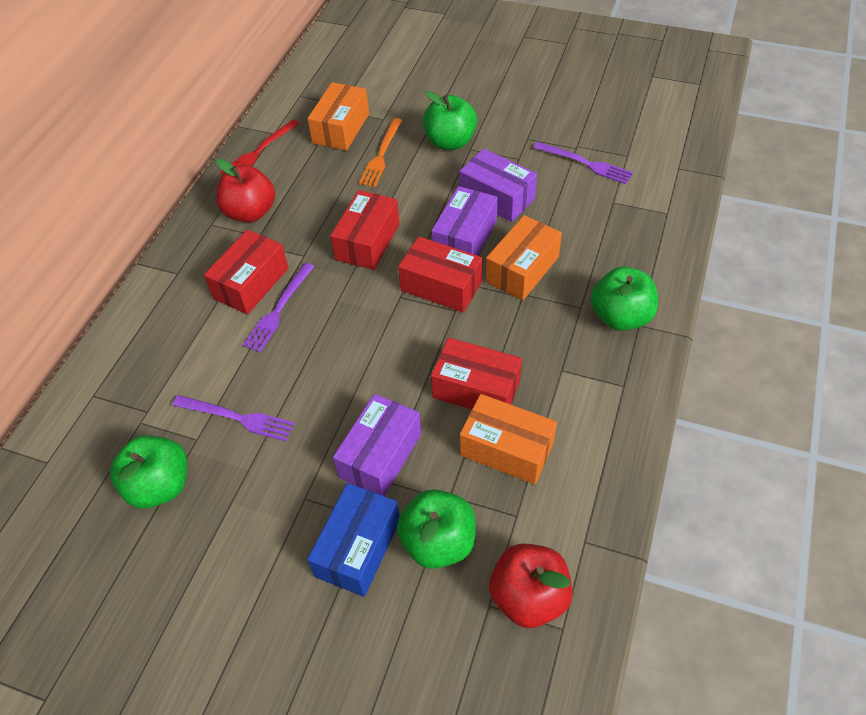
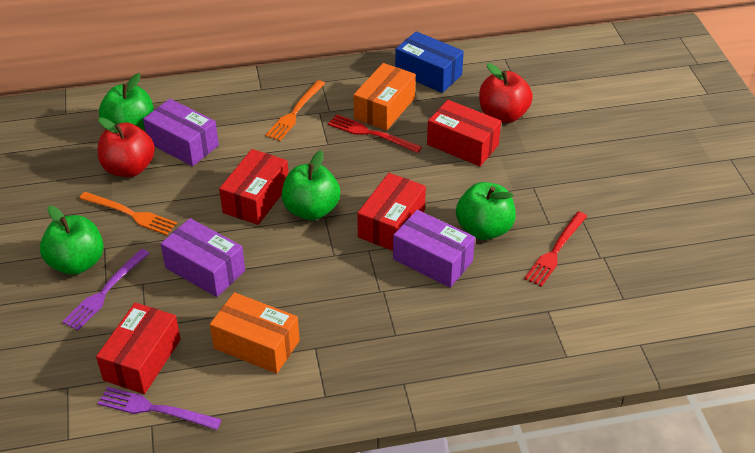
orange box: 3 -> 2
orange fork: 1 -> 2
purple fork: 3 -> 2
red fork: 1 -> 2

